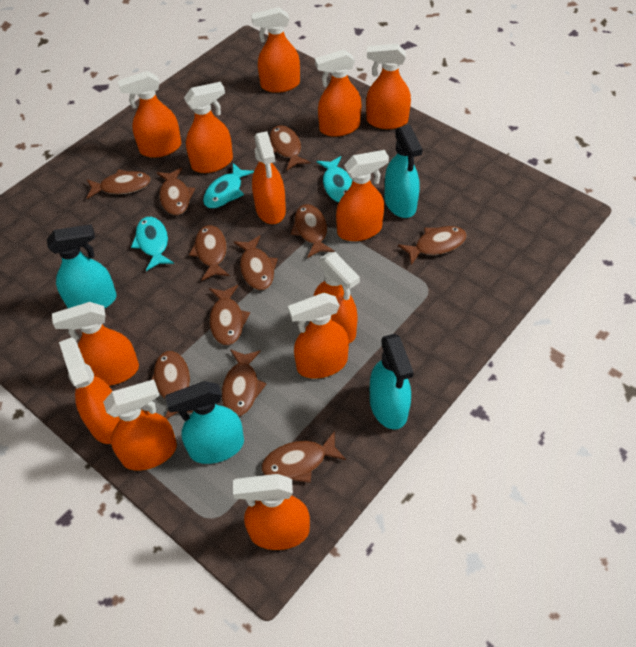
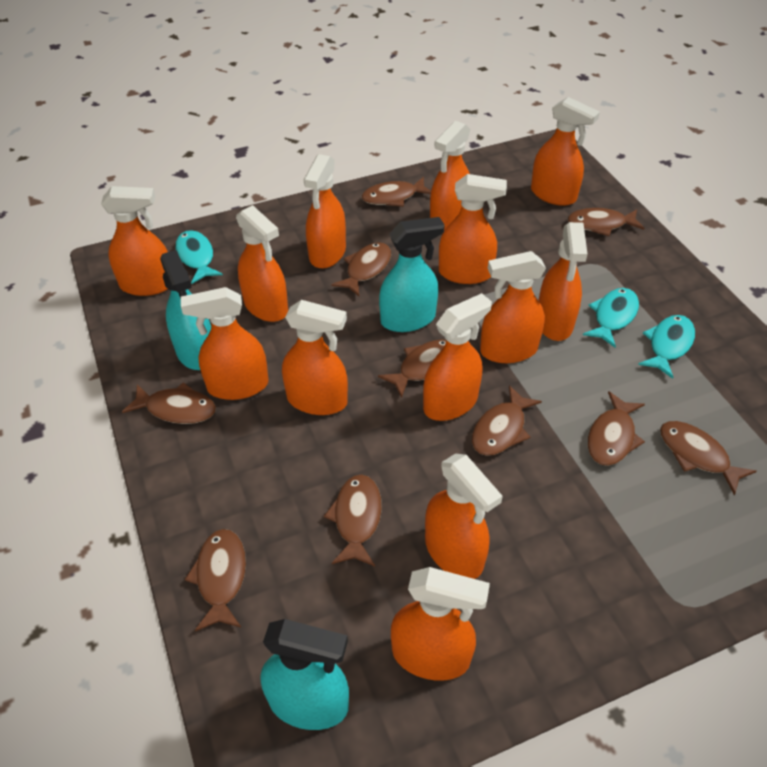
brown fish: 11 -> 10
turquoise spray bottle: 4 -> 3

